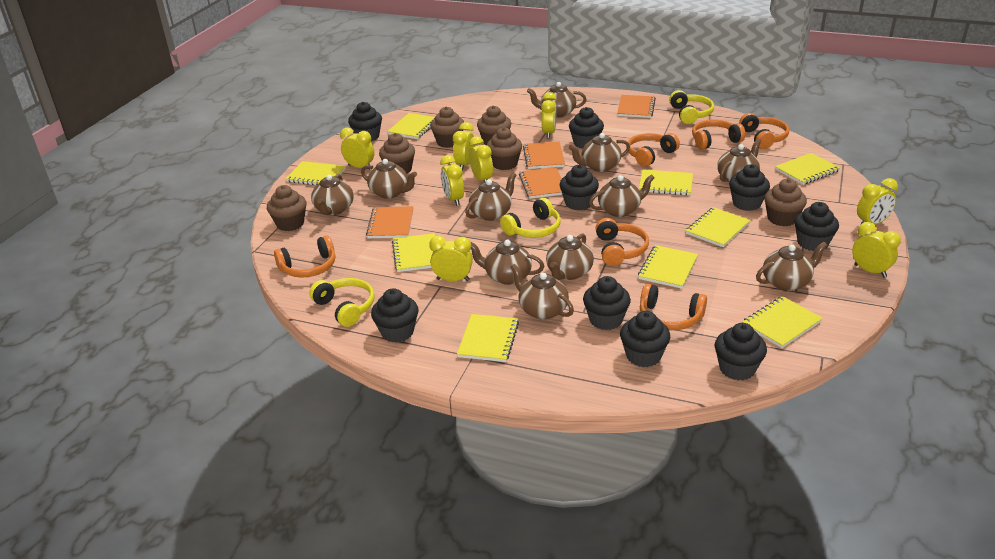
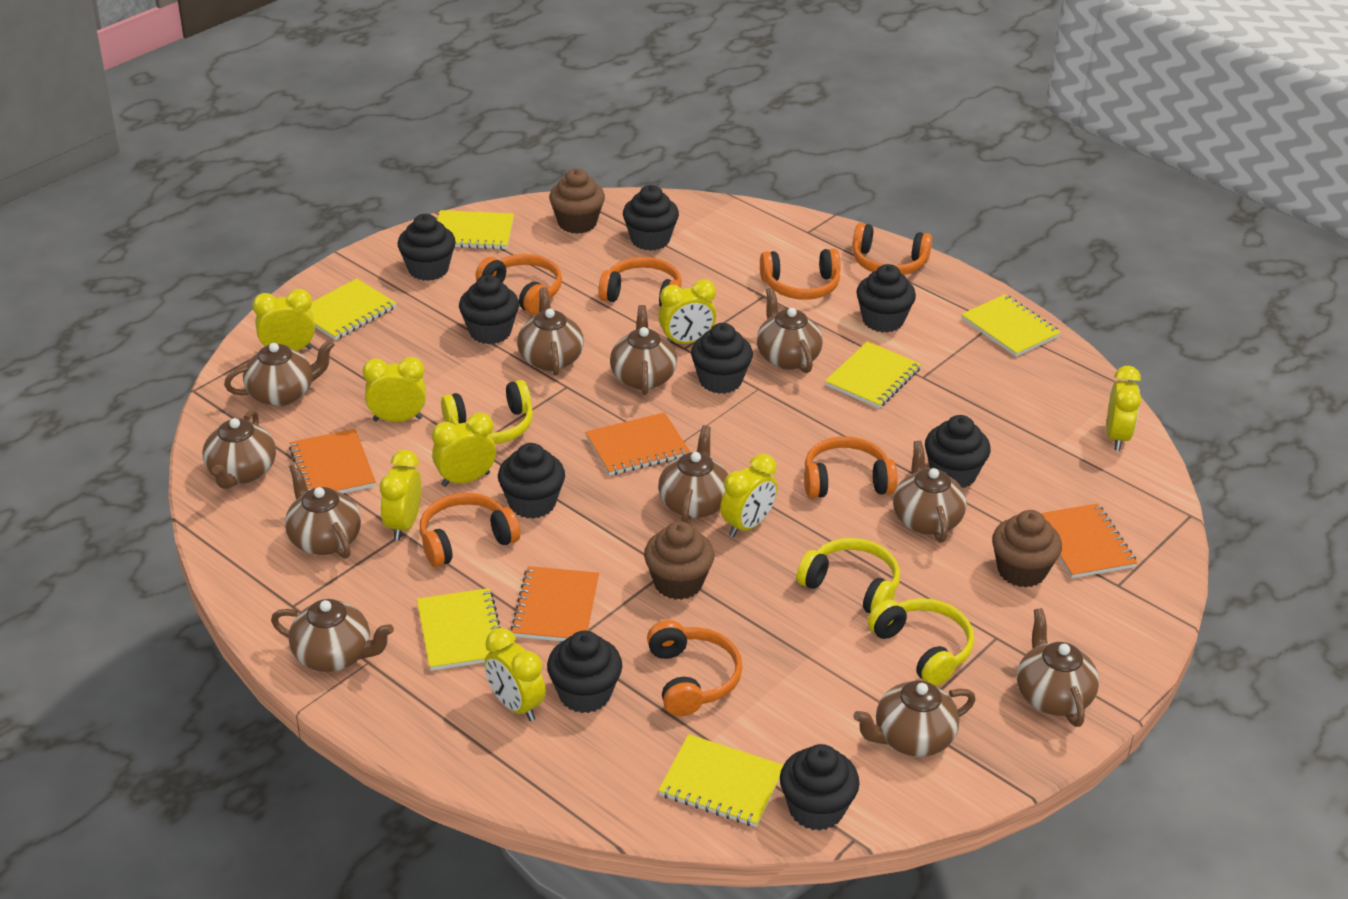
brown cupcake: 6 -> 3
orange headphones: 6 -> 7
yellow notebook: 9 -> 6

